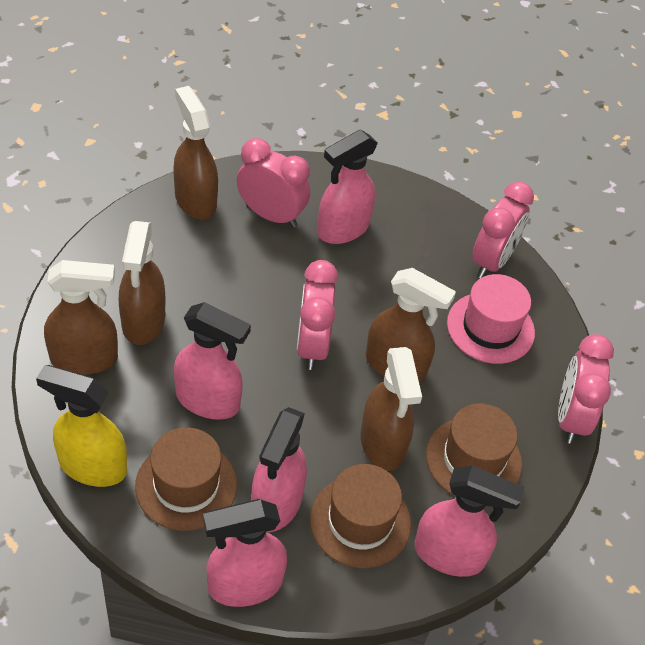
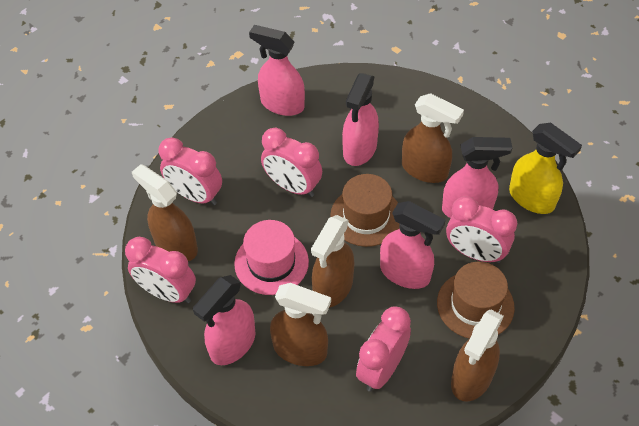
brown hat: 3 -> 2
pink clock: 4 -> 5

